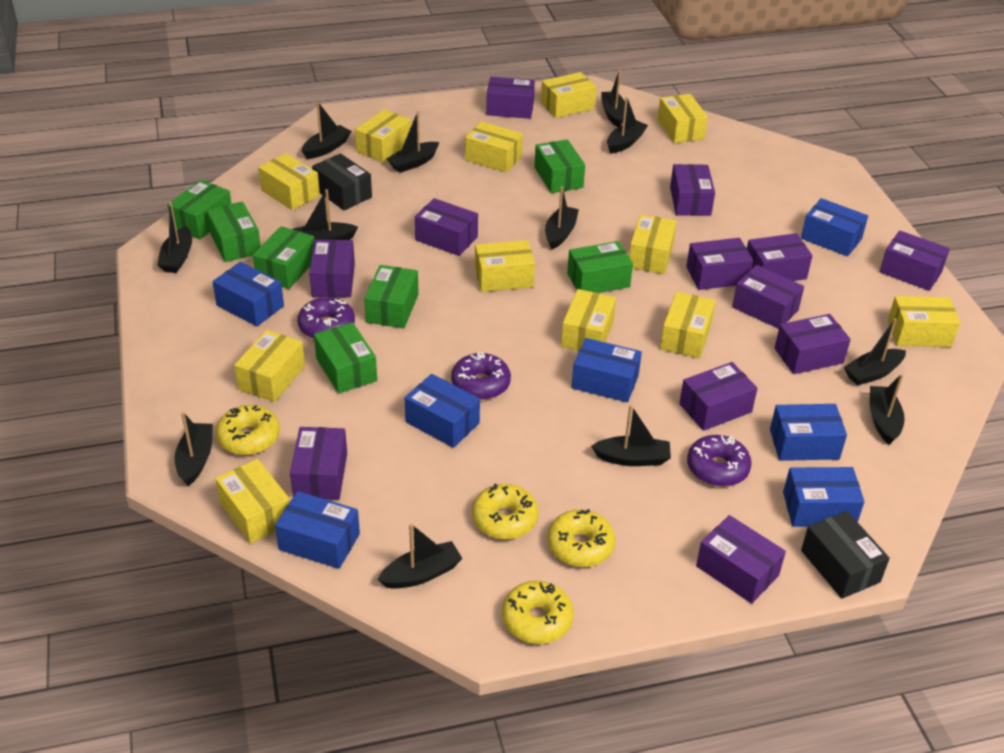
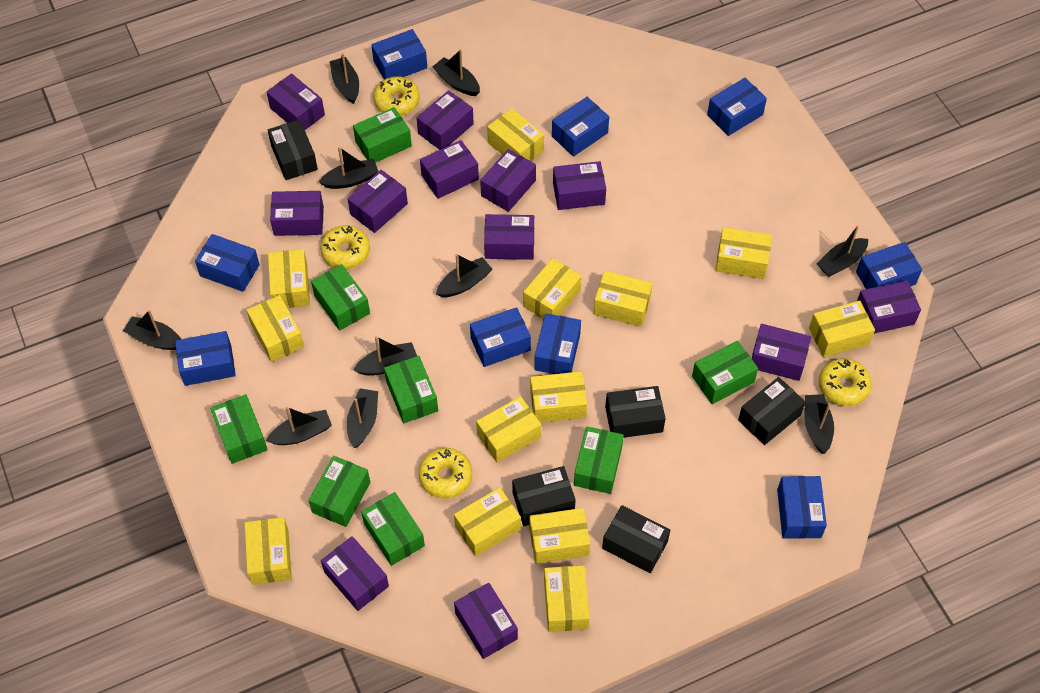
black boat: 12 -> 10
black box: 2 -> 5
blue box: 7 -> 9
green box: 7 -> 8
purple donut: 3 -> 0
yellow box: 12 -> 13

